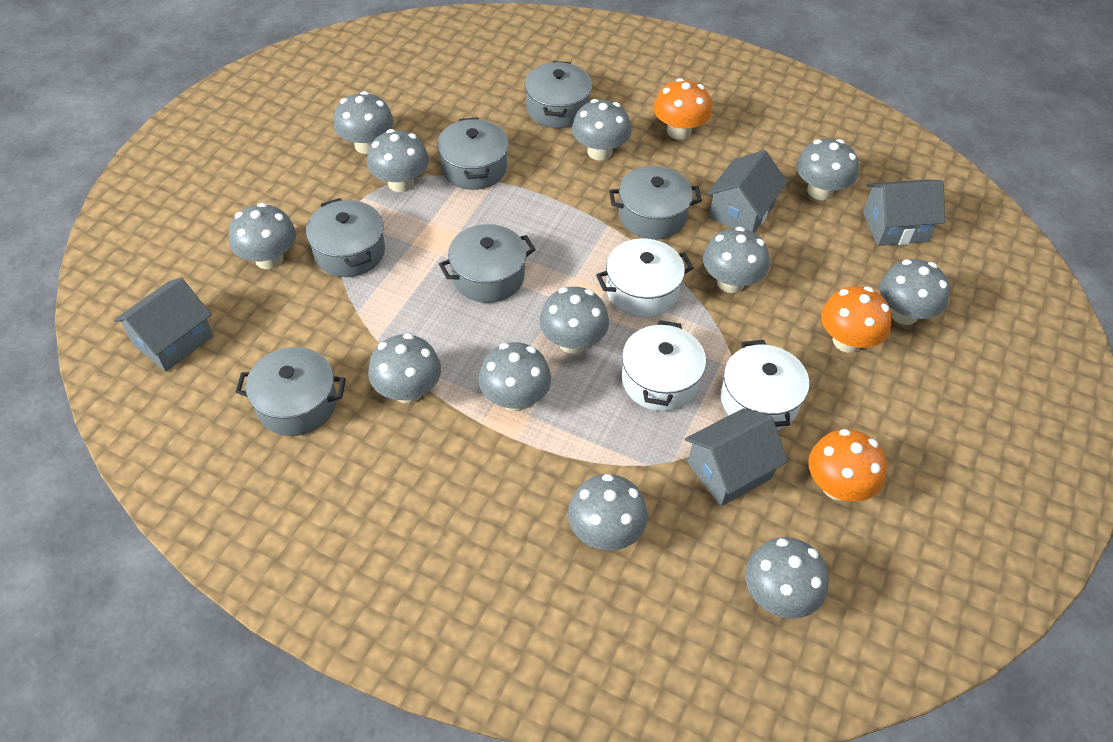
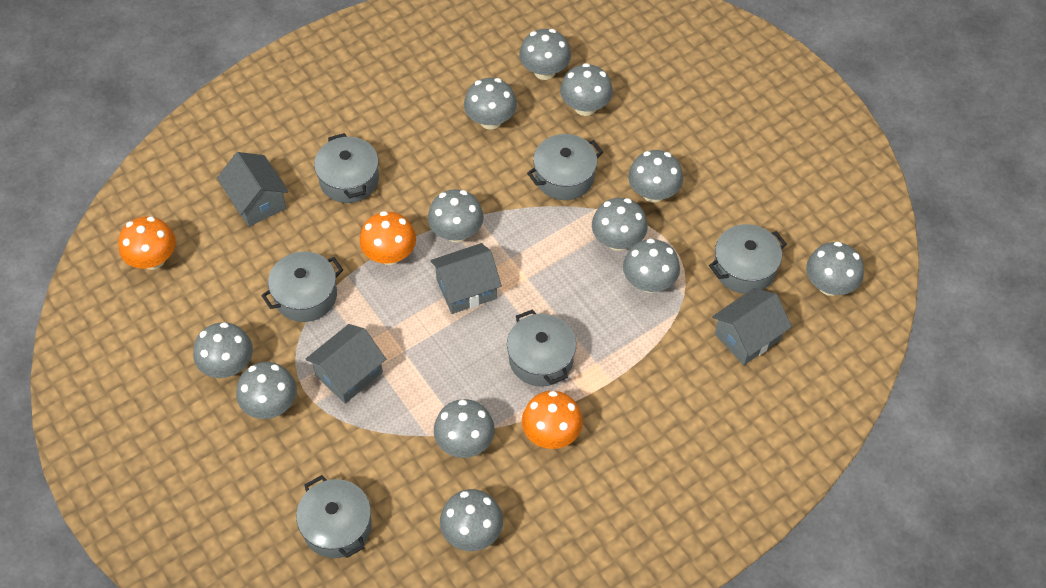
white pot: 3 -> 0

